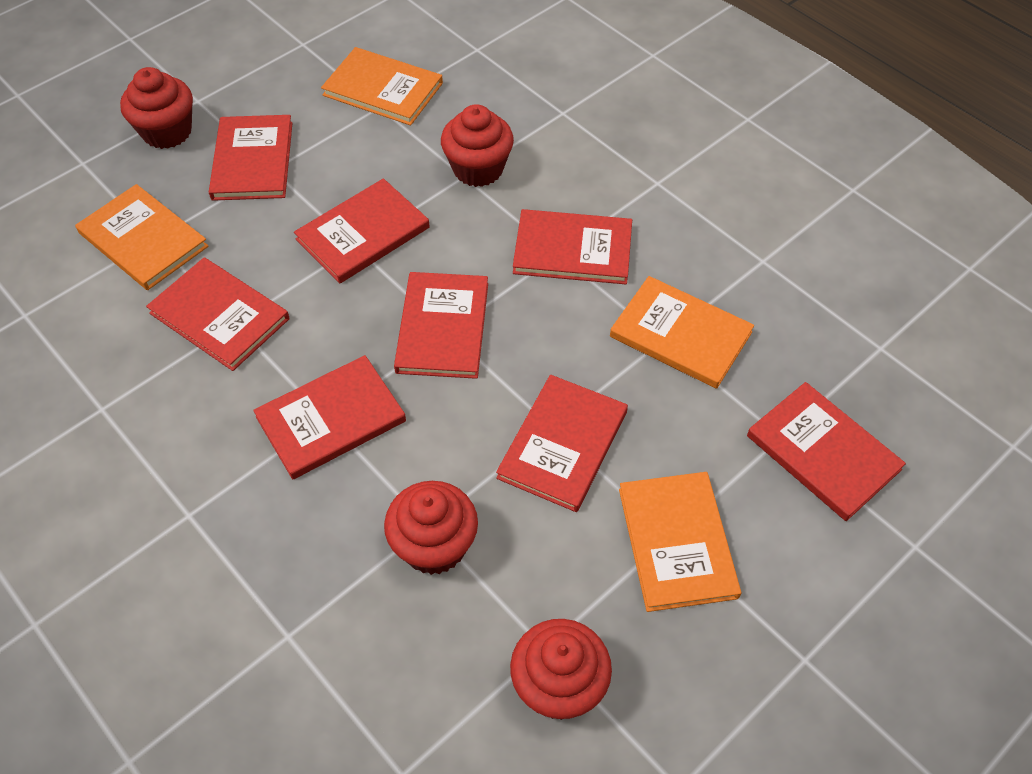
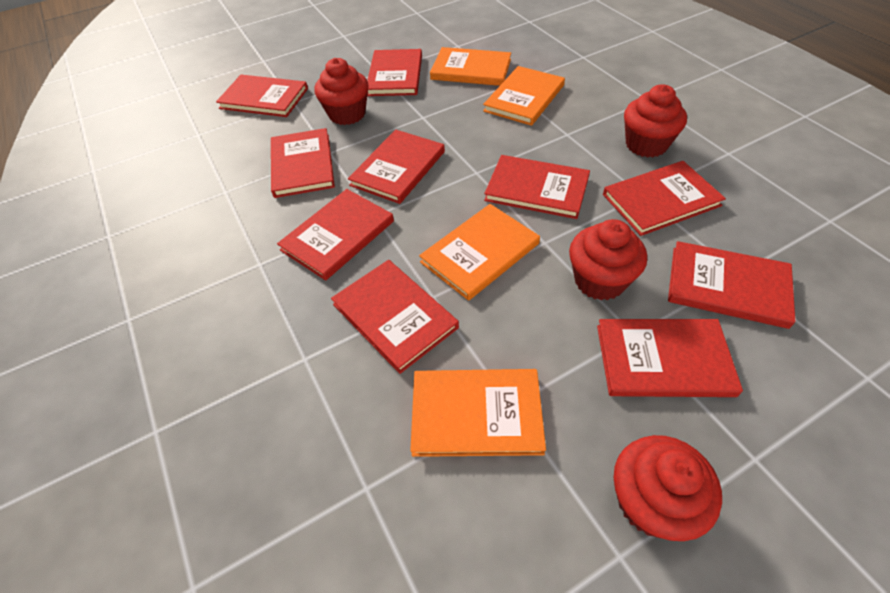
red book: 8 -> 10

